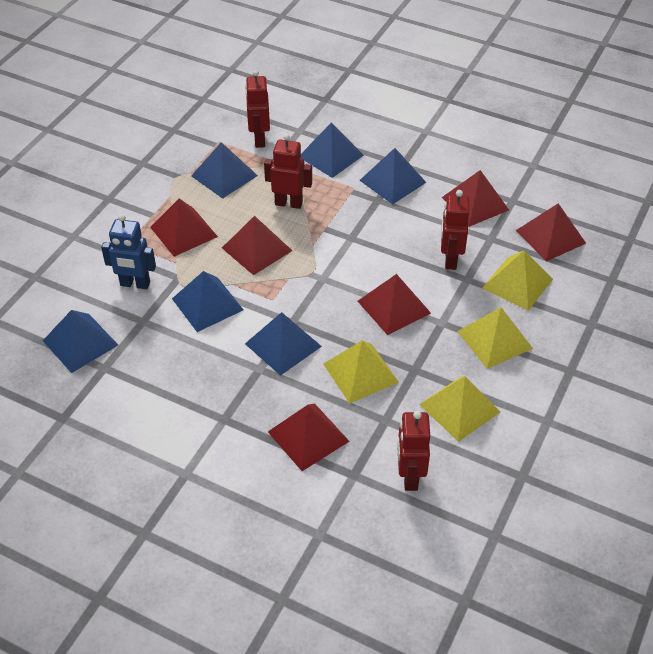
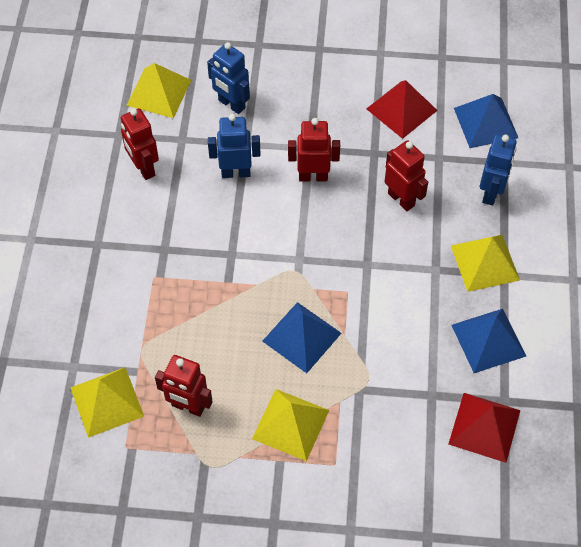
blue pyramid: 6 -> 3
blue robot: 1 -> 3
red pyramid: 6 -> 2

